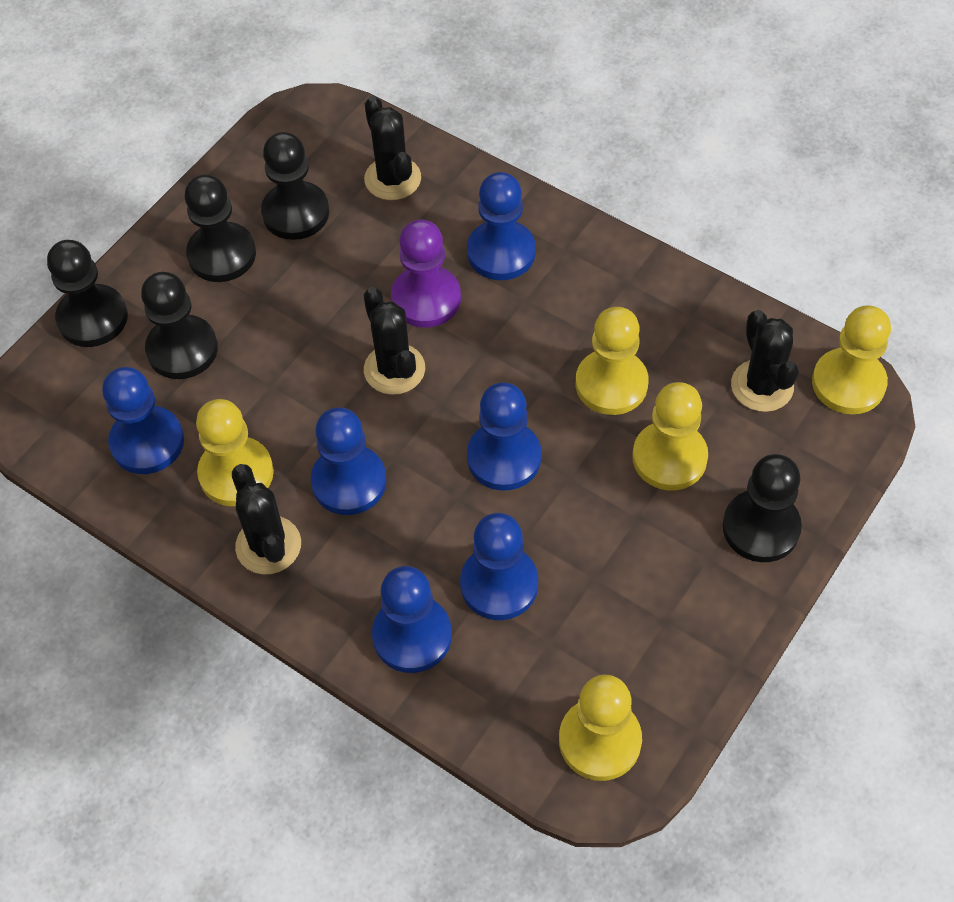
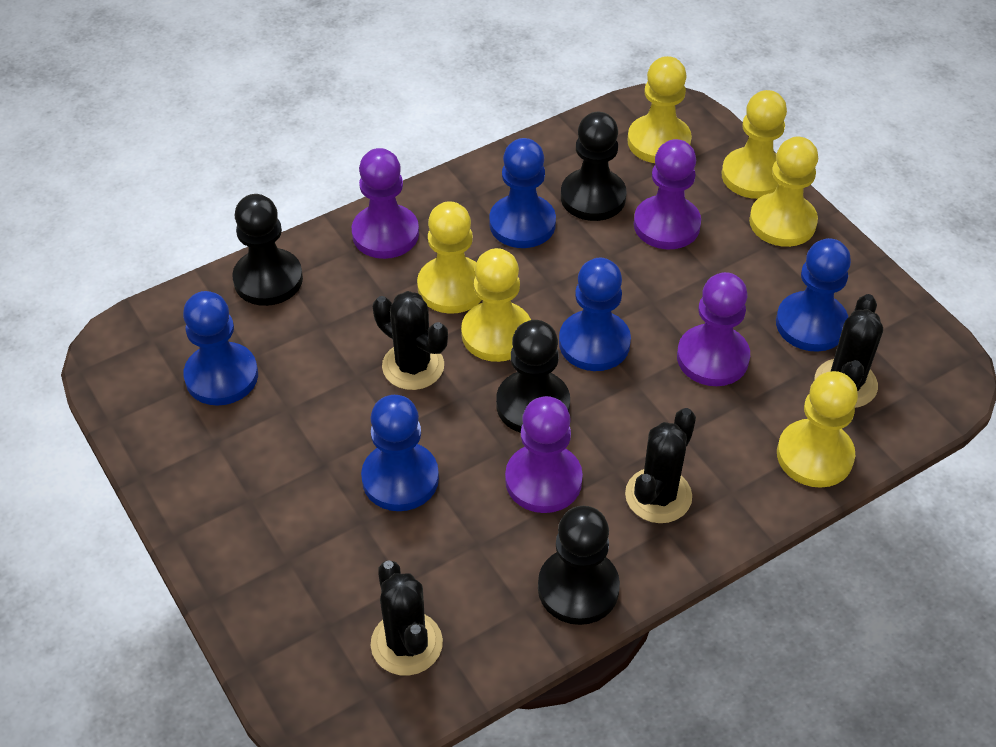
black pawn: 5 -> 4
blue pawn: 6 -> 5
purple pawn: 1 -> 4
yellow pawn: 5 -> 6

